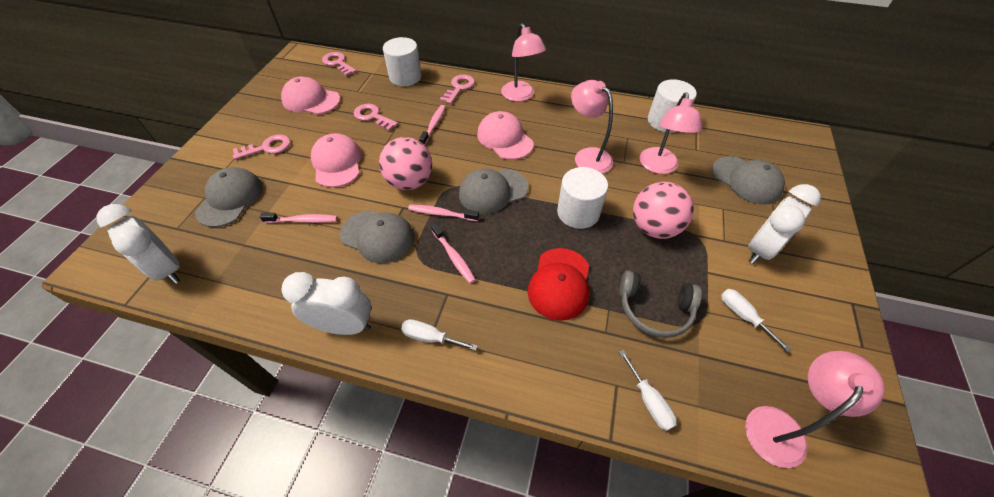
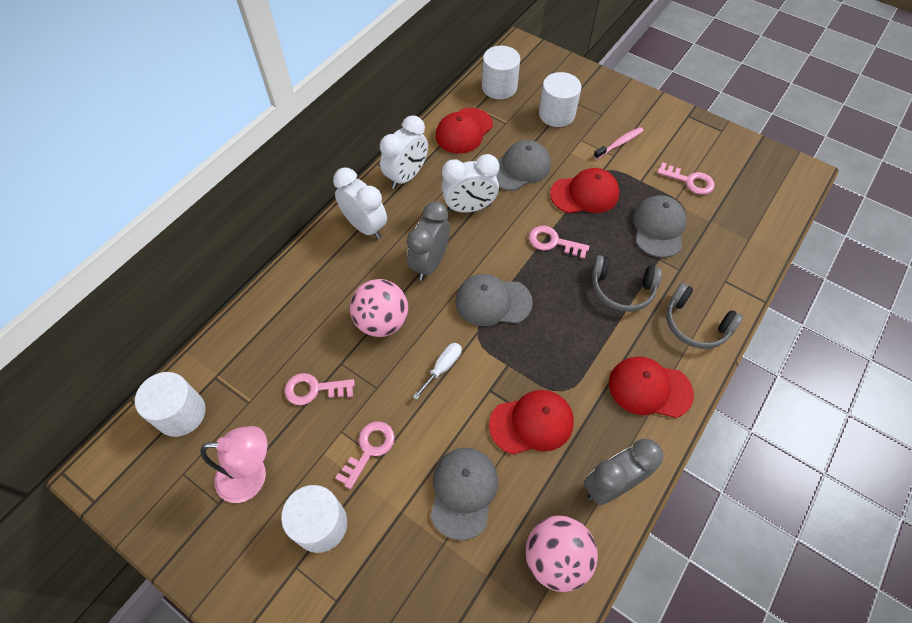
grey clock: 0 -> 2
grey headphones: 1 -> 2
pink cap: 3 -> 0
pink lamp: 4 -> 1
pink toothbrush: 4 -> 1
red cap: 1 -> 4
white cylinder: 3 -> 4
white screwdriver: 3 -> 1

